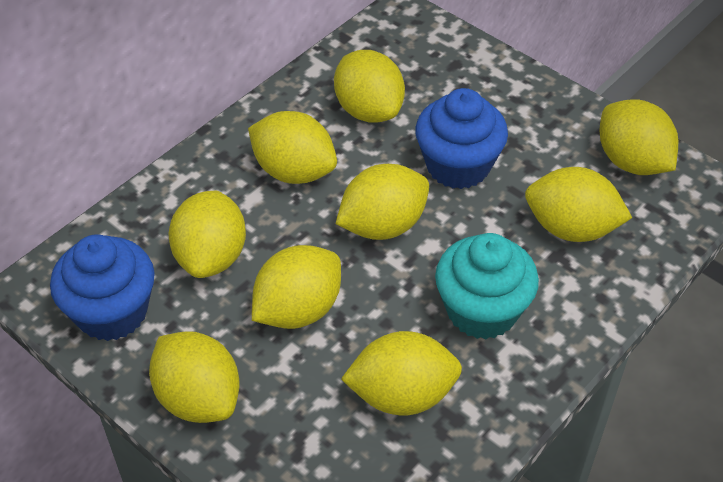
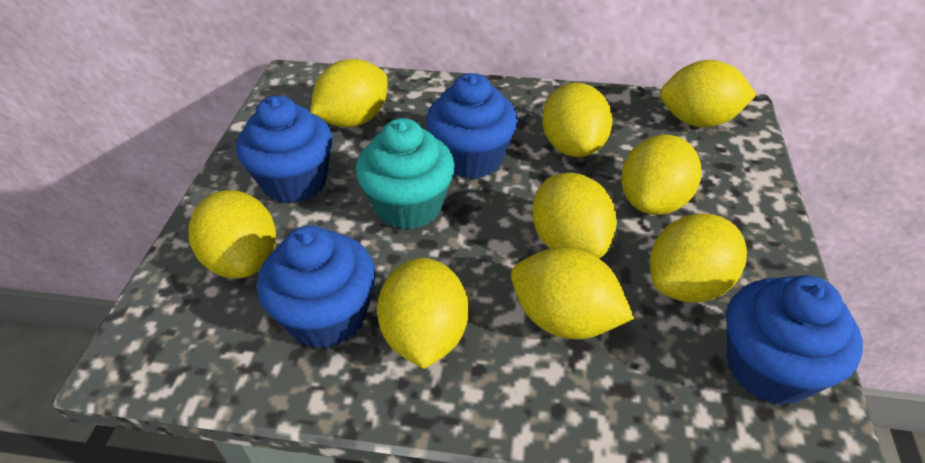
blue cupcake: 2 -> 4

